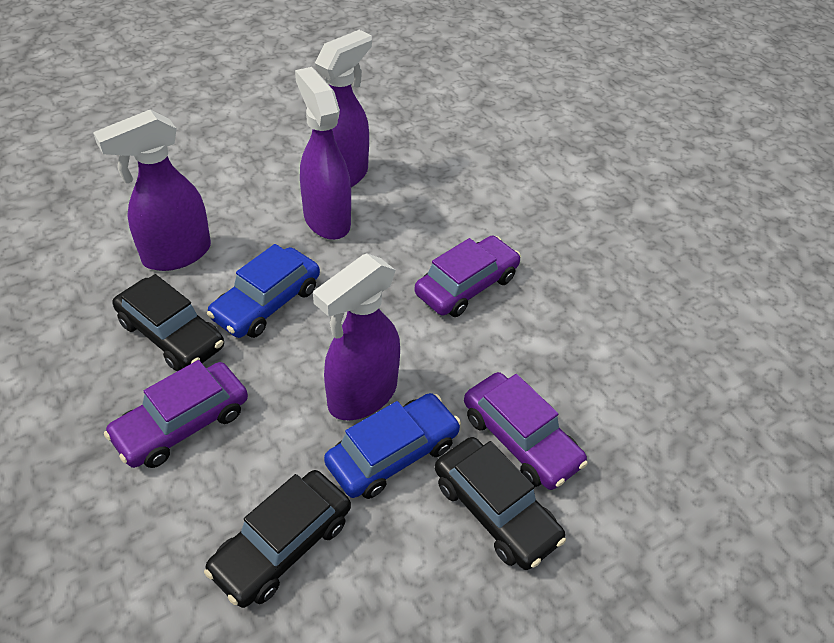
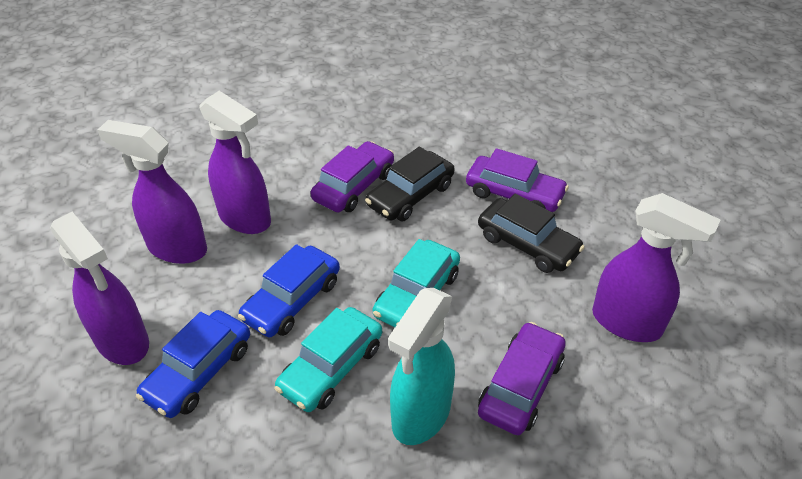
black car: 3 -> 2
turquoise car: 0 -> 2
turquoise spray bottle: 0 -> 1

